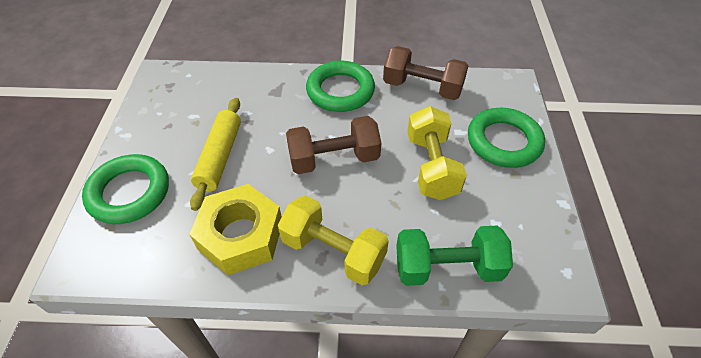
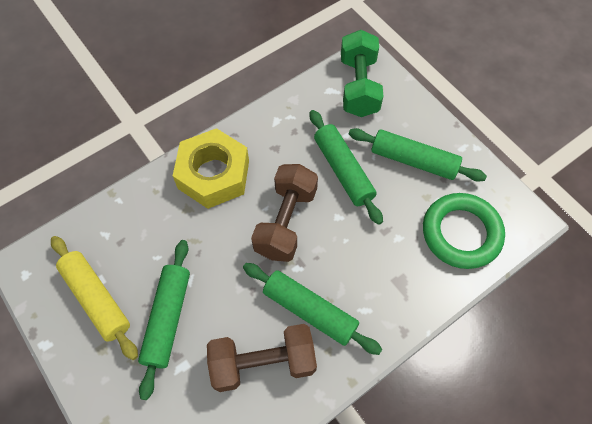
green ring: 3 -> 1
green rolling pin: 0 -> 4
yellow dumbbell: 2 -> 0

